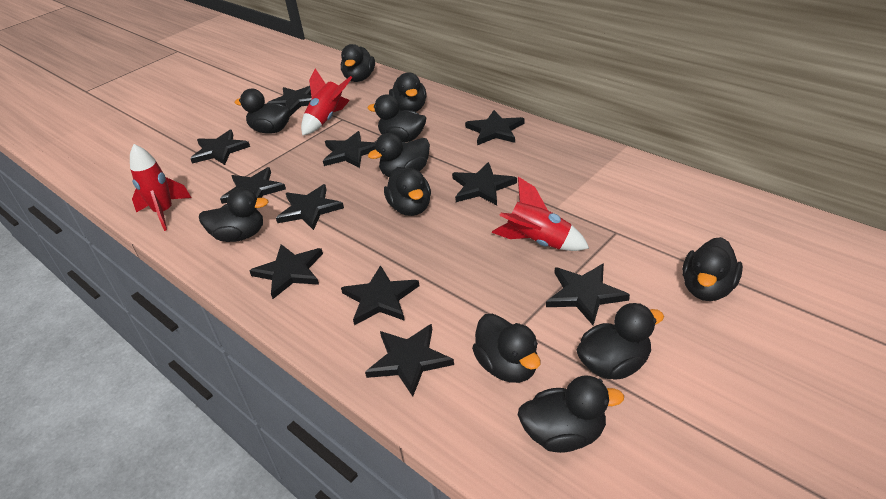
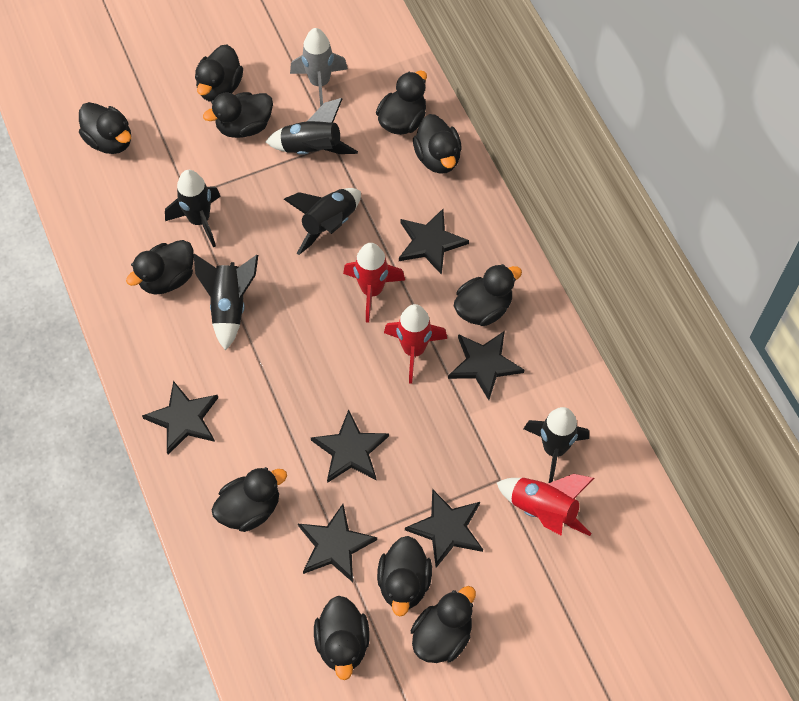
black rocket: 0 -> 5
black star: 11 -> 6
grey rocket: 0 -> 1

